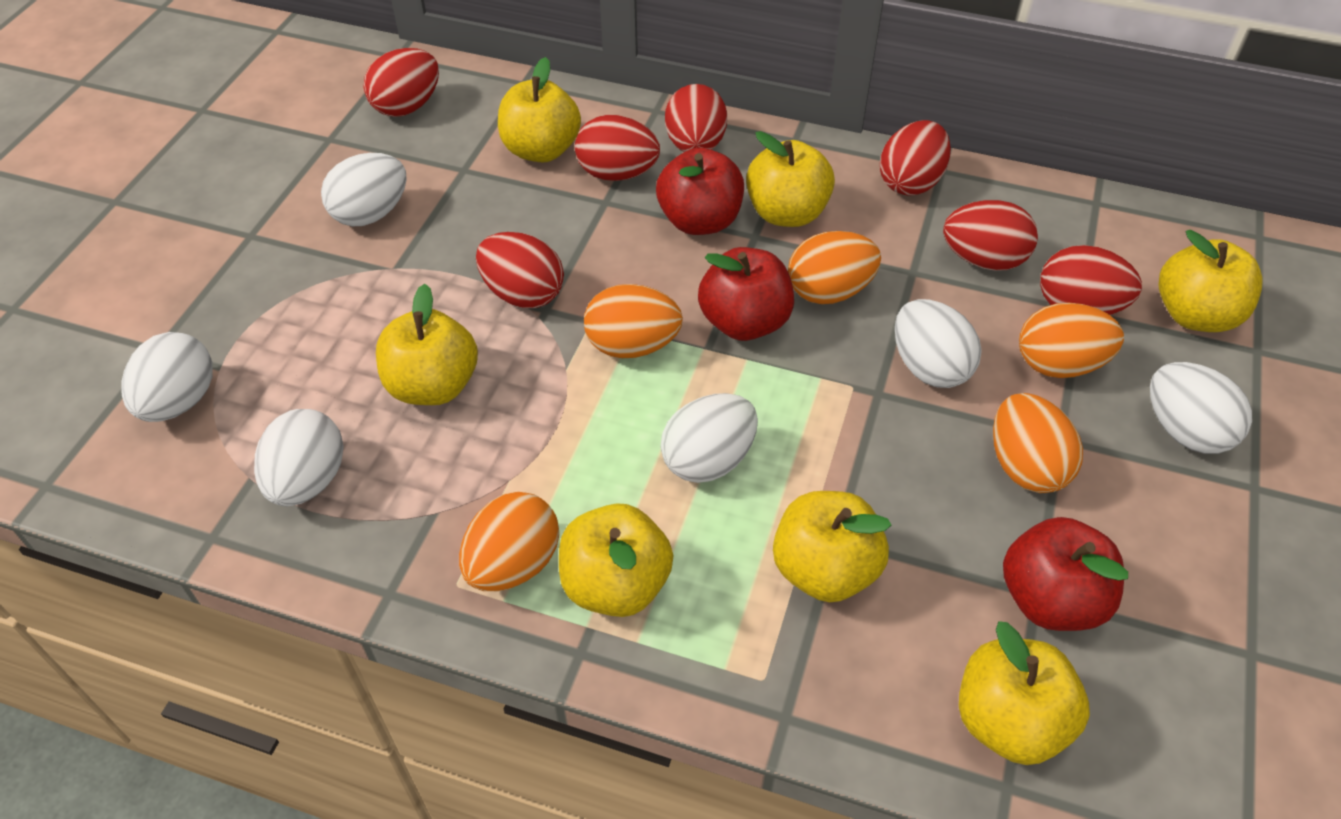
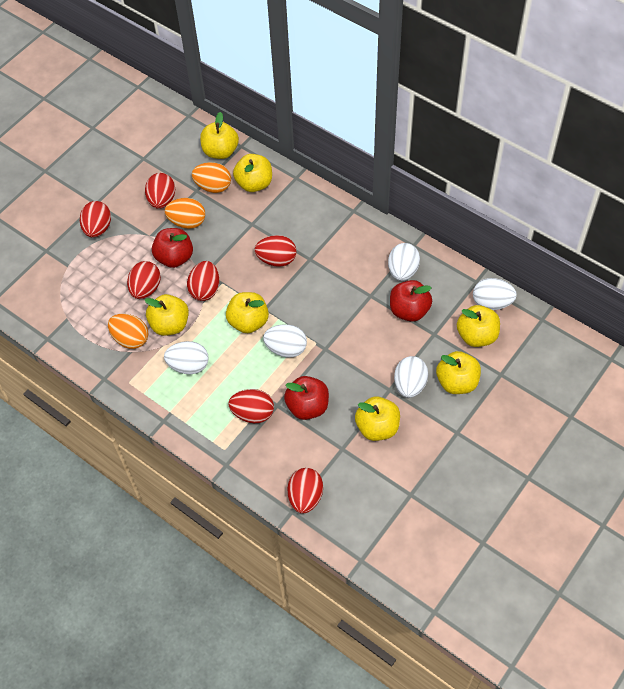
orange egg: 5 -> 3
white egg: 6 -> 5

